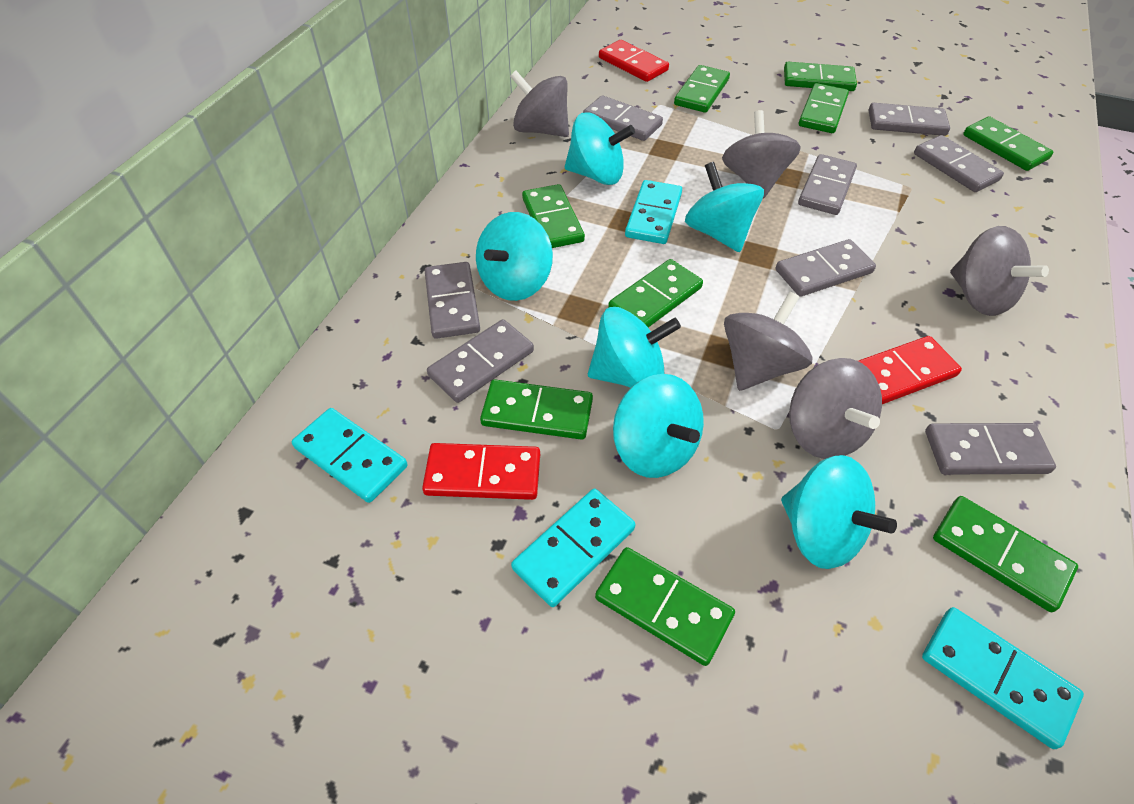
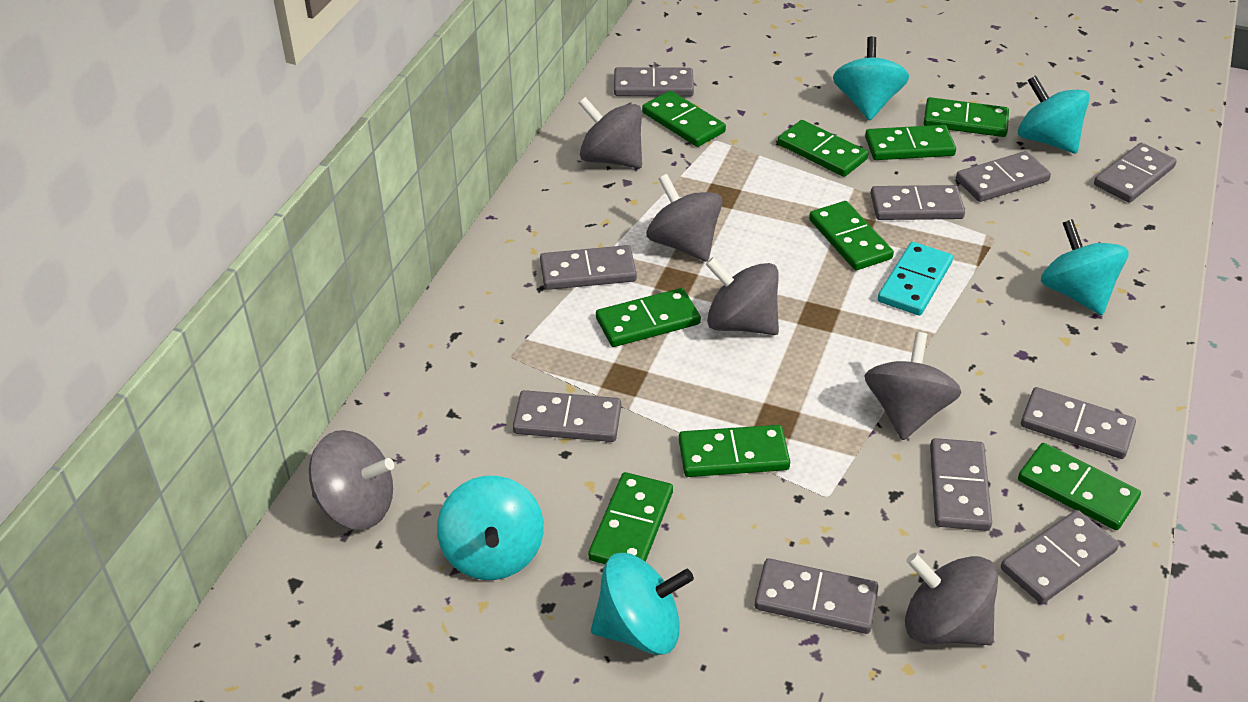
grey domino: 8 -> 10
grey spinning top: 5 -> 6
red domino: 3 -> 0
turquoise domino: 4 -> 1
turquoise spinning top: 6 -> 5

